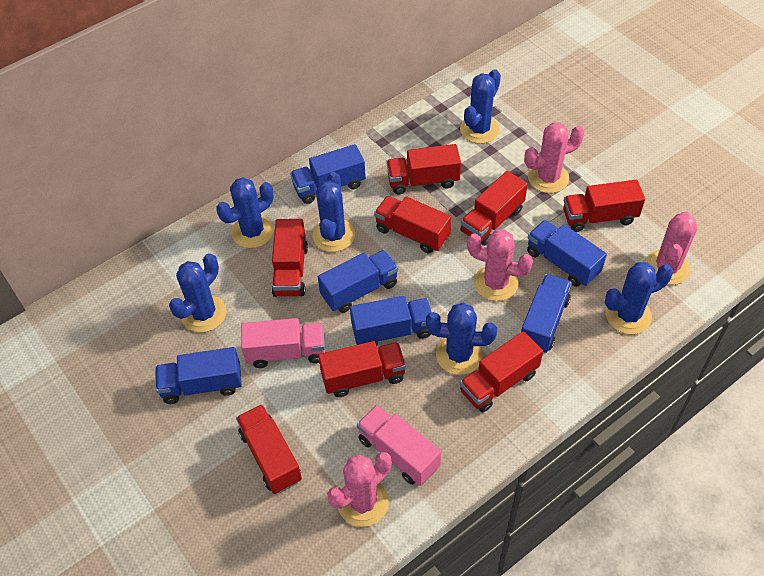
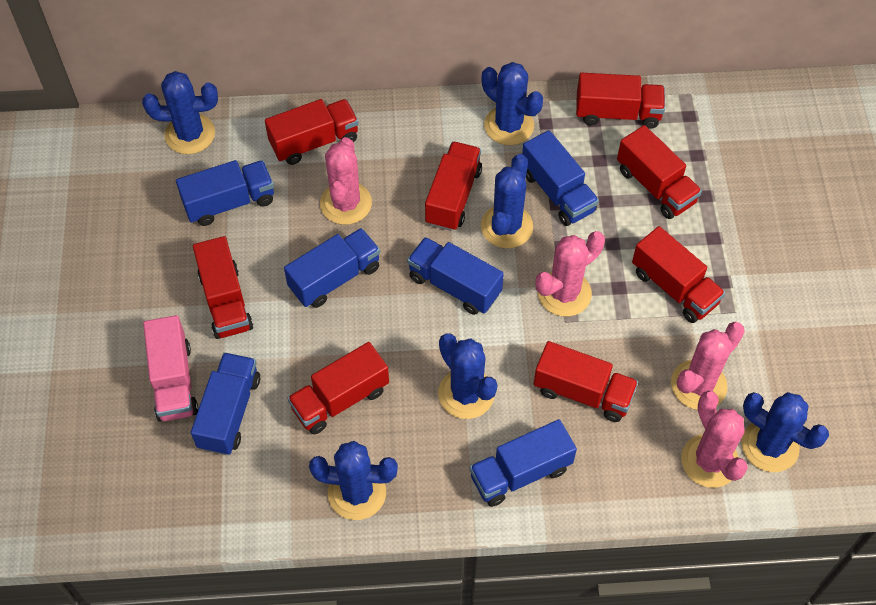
pink truck: 2 -> 1

